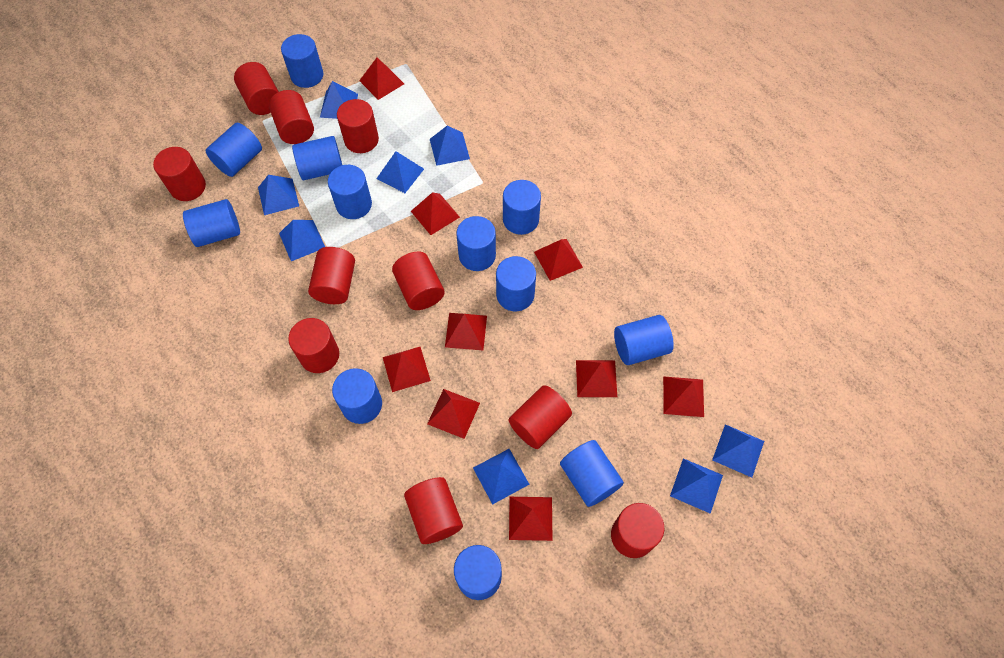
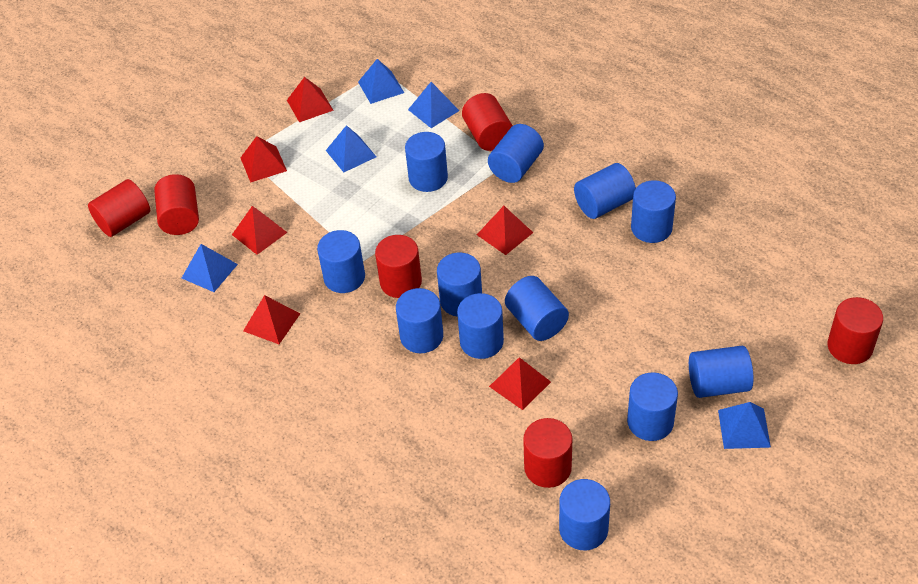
blue pyramid: 8 -> 5
red cylinder: 10 -> 6
red pyramid: 9 -> 6

